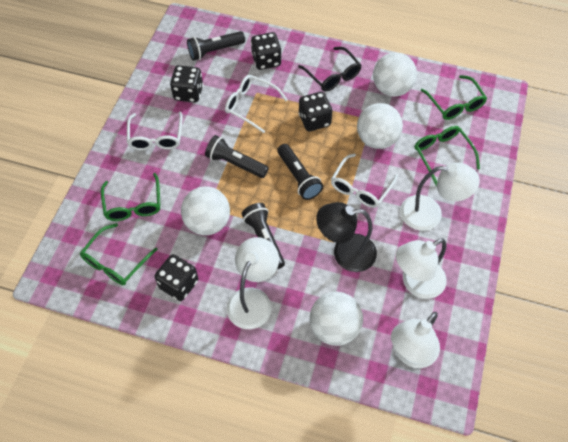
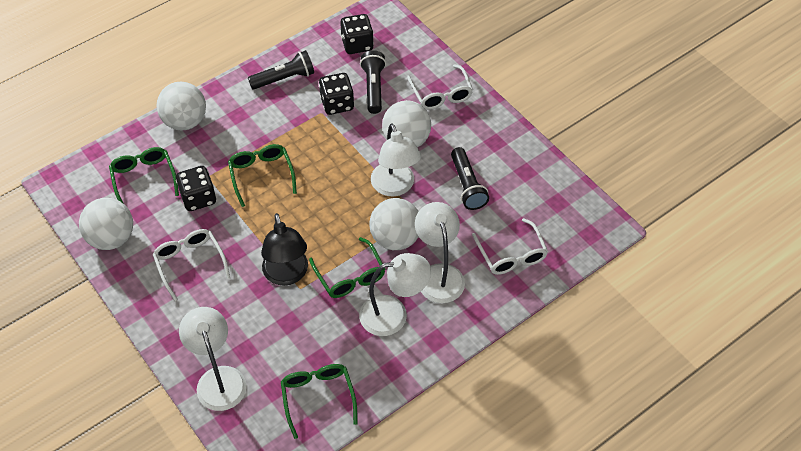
black dice: 4 -> 3
black flashlight: 4 -> 3
black glasses: 1 -> 0

